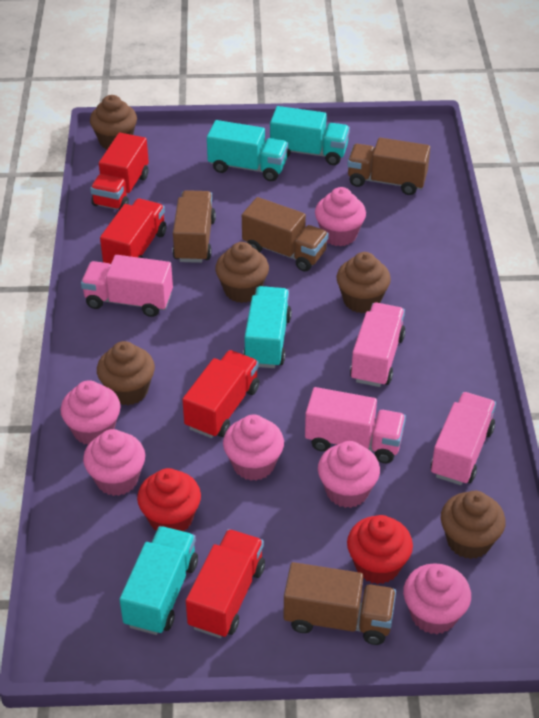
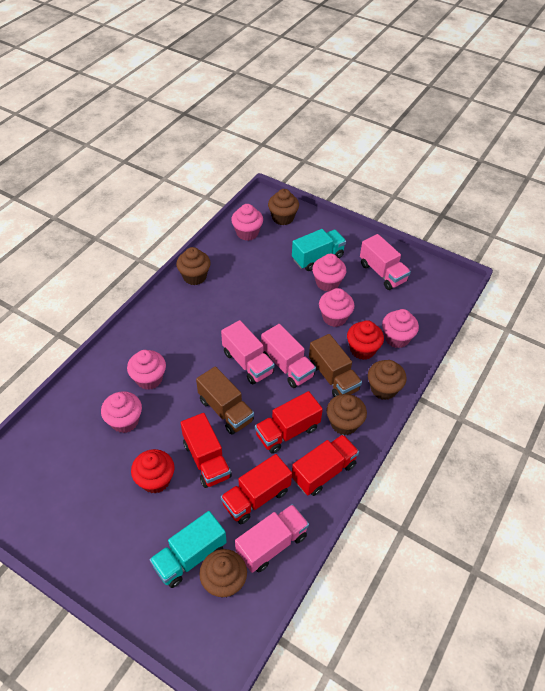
brown truck: 4 -> 2
turquoise truck: 4 -> 2

